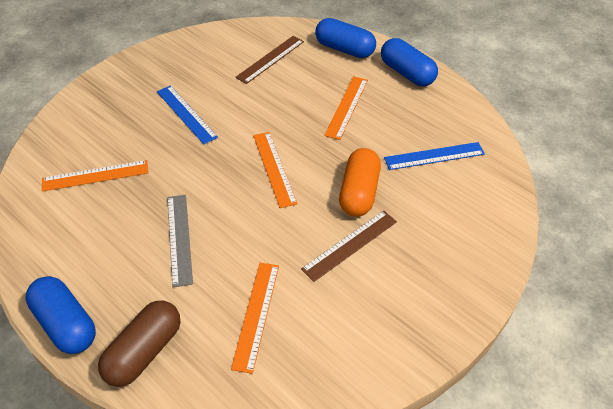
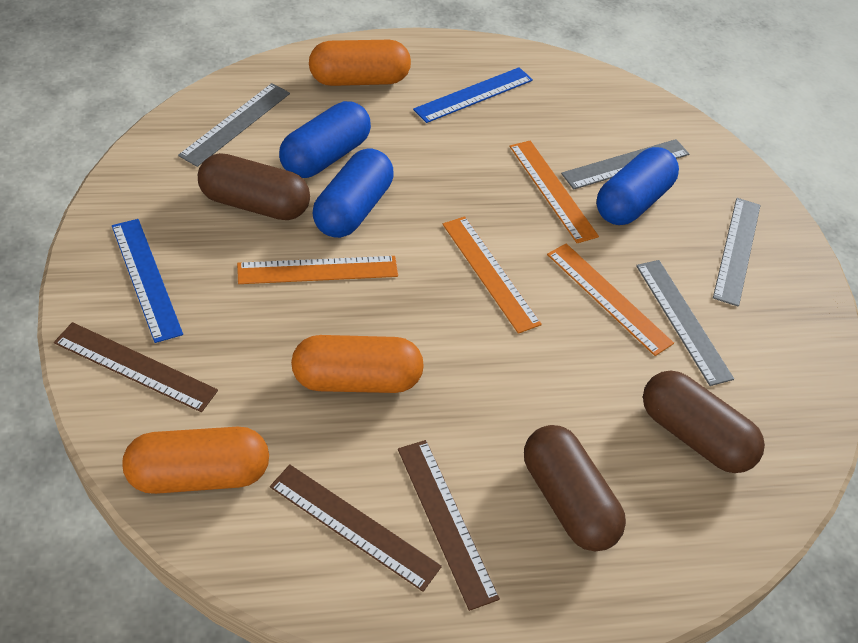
brown capsule: 1 -> 3
brown ruler: 2 -> 3
grey ruler: 1 -> 4
orange capsule: 1 -> 3

